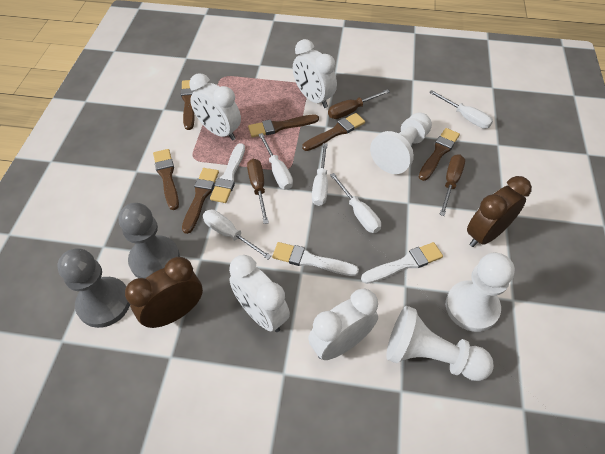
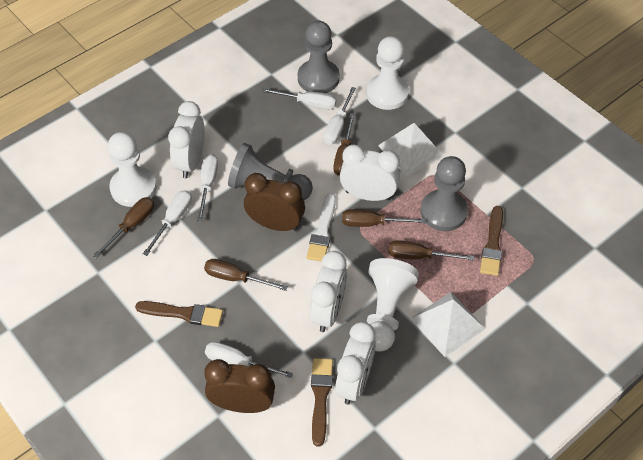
brown brush: 6 -> 3
brown screwdriver: 3 -> 5
grey pawn: 2 -> 3
white brush: 3 -> 1
white pyramid: 0 -> 2

